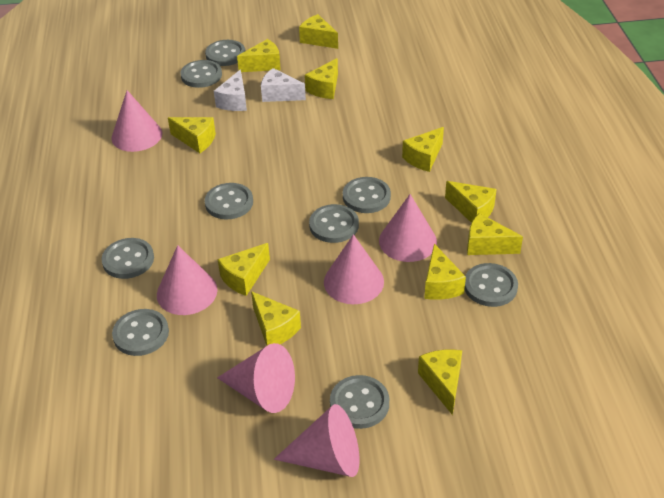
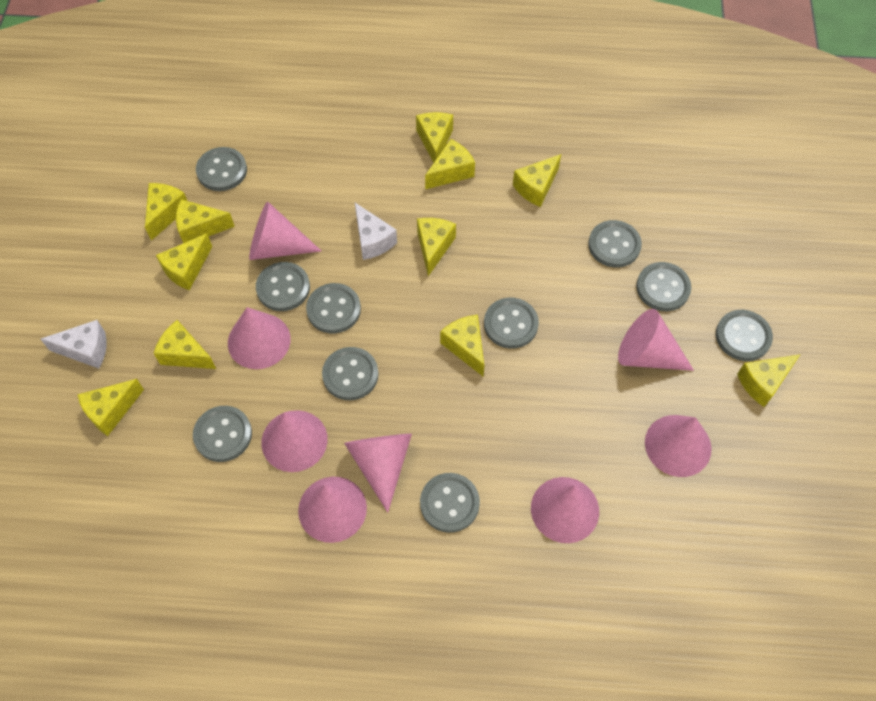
grey button: 9 -> 10
pink cone: 6 -> 8

